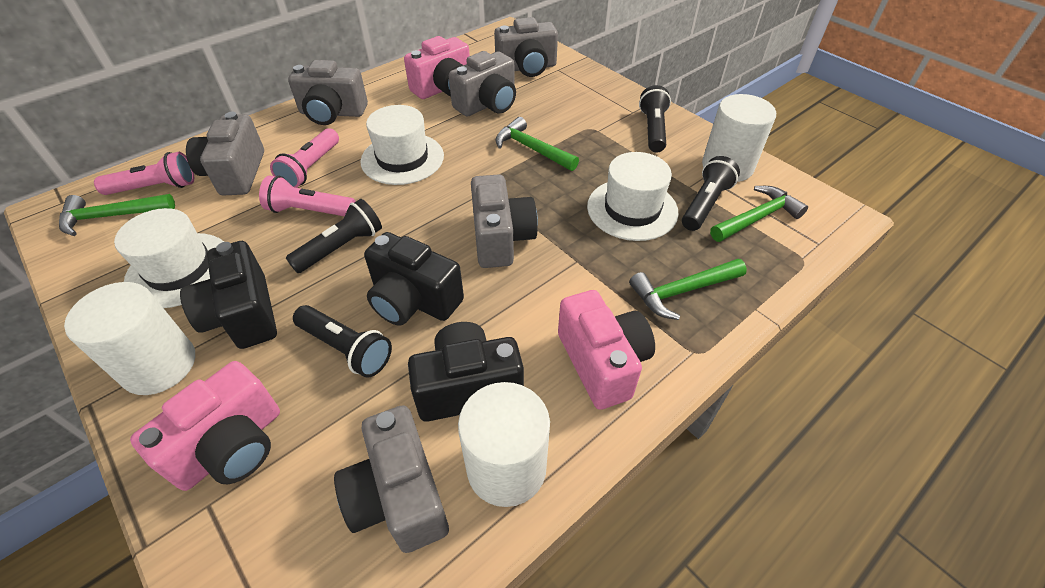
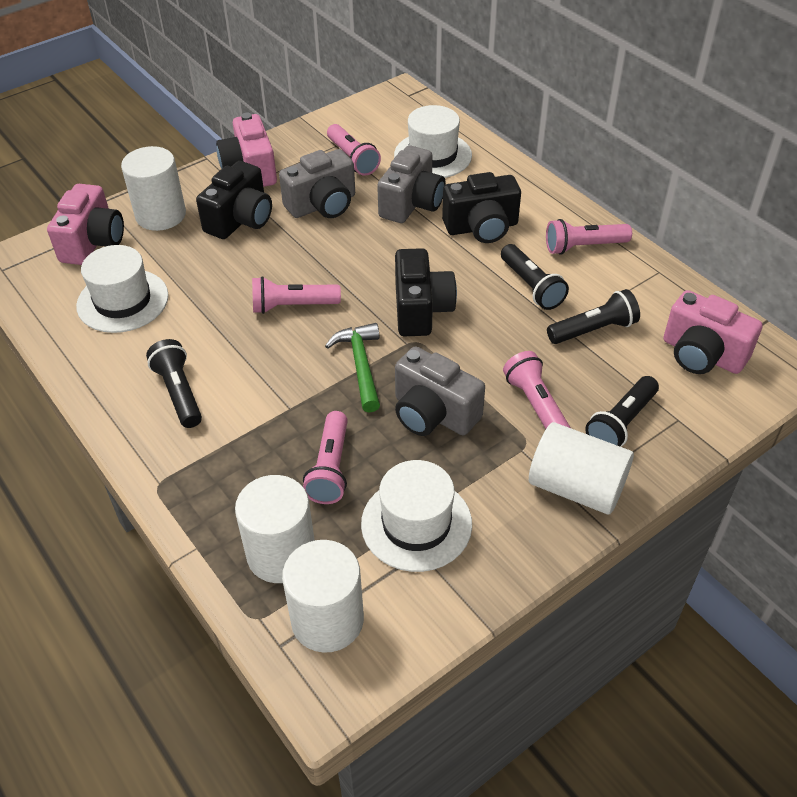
green hammer: 4 -> 1
grey camera: 6 -> 3
pink flashlight: 3 -> 5
white cylinder: 3 -> 4

